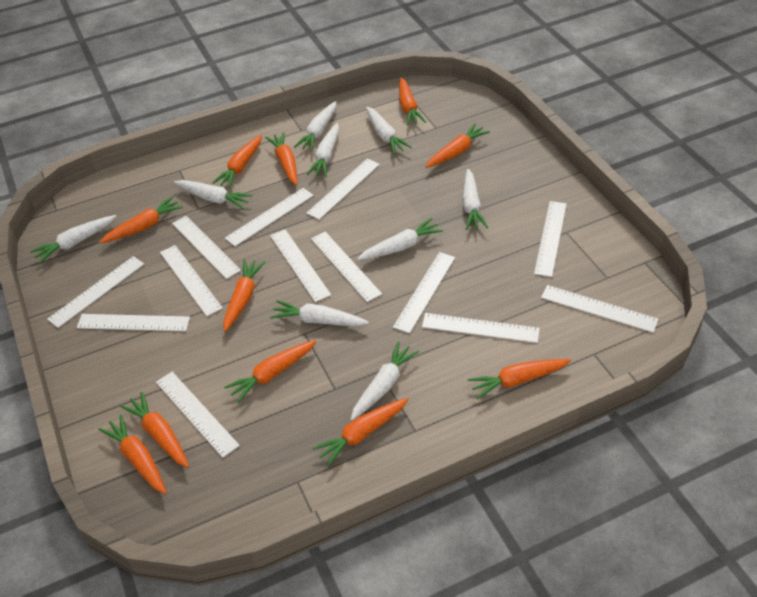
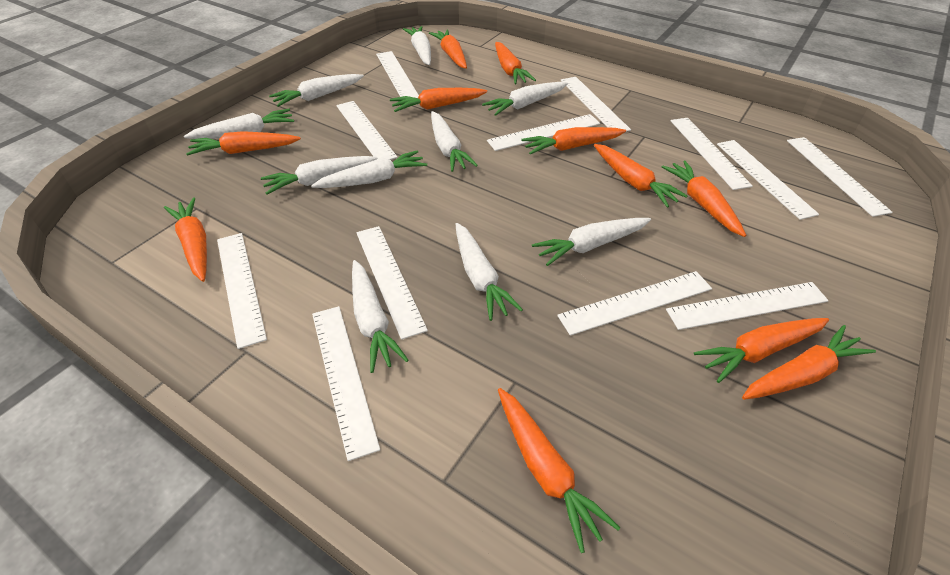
white carrot: 9 -> 10
white ruler: 13 -> 12

